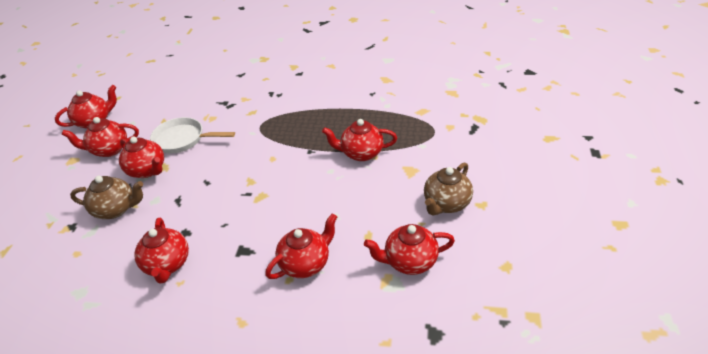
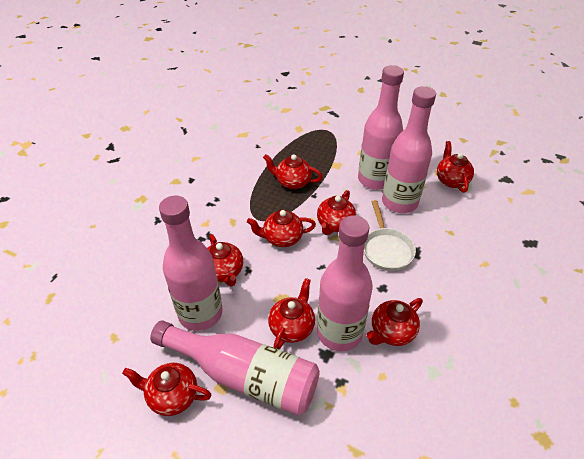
brown teapot: 2 -> 0
pink bottle: 0 -> 5
red teapot: 7 -> 8

